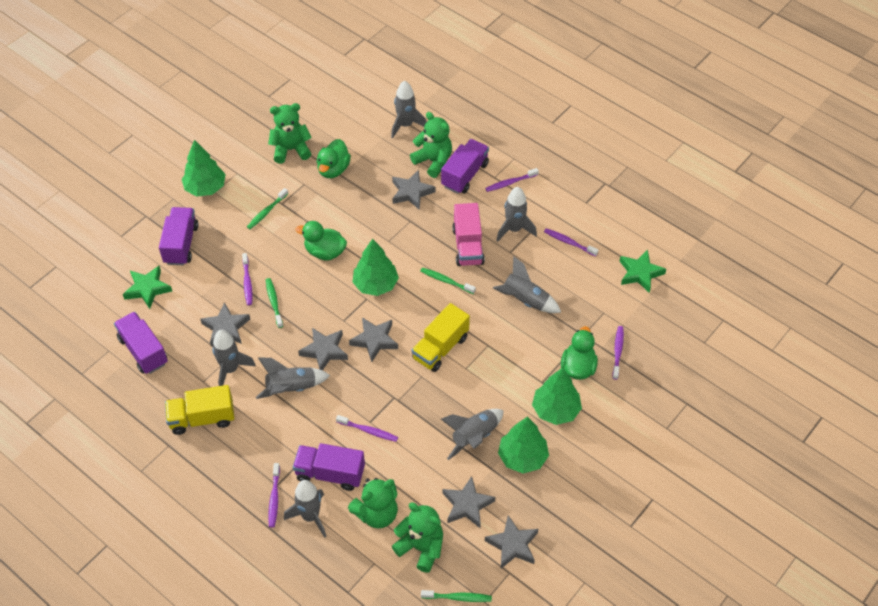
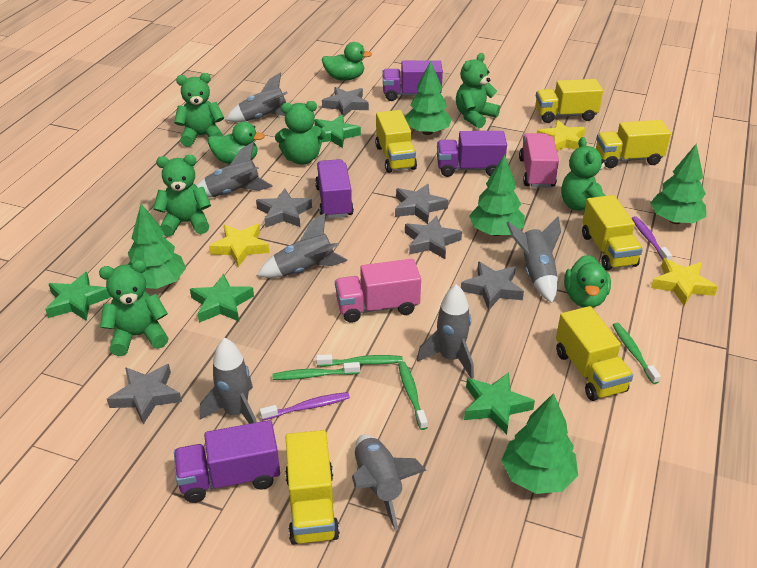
green star: 2 -> 4
green teddy bear: 4 -> 6
green tree: 4 -> 5
pink truck: 1 -> 2
purple toothbrush: 6 -> 2
yellow star: 0 -> 3
yellow truck: 2 -> 6

